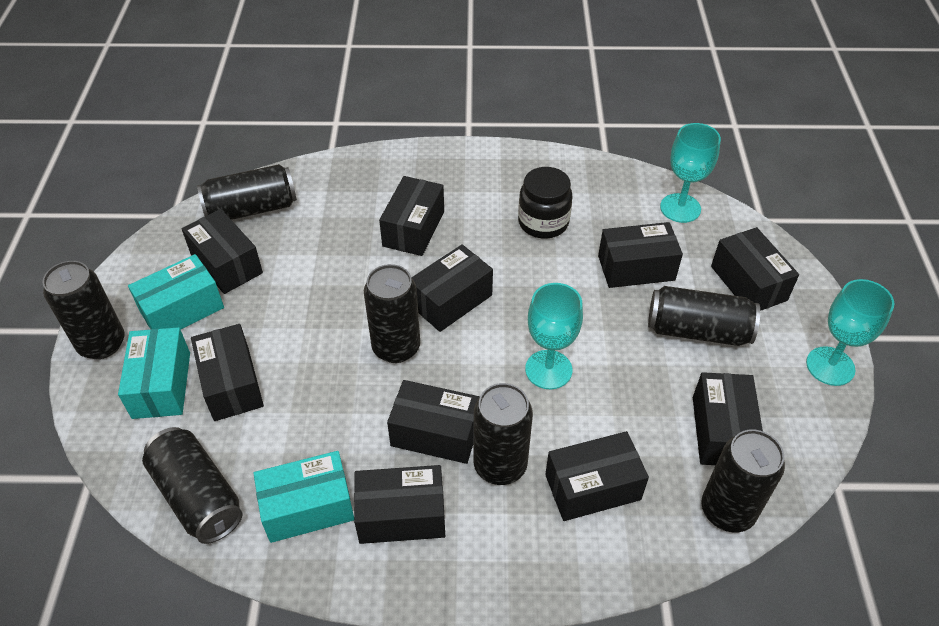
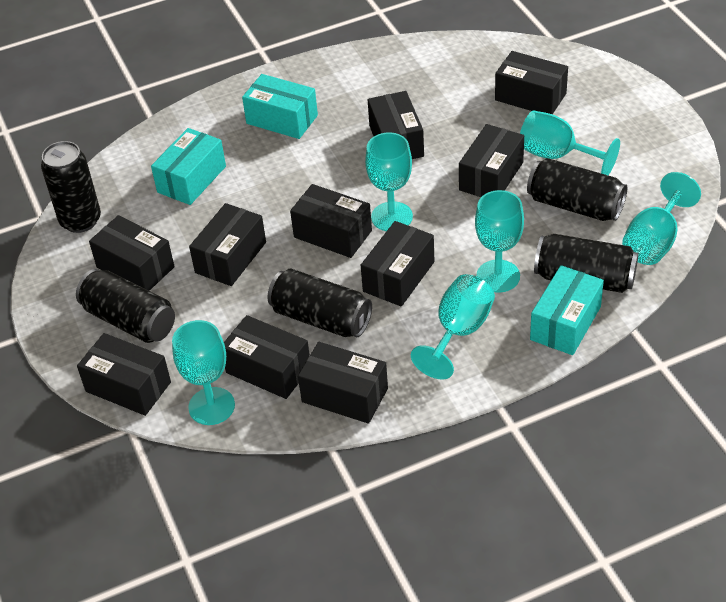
black can: 7 -> 5
black jar: 1 -> 0
turquoise goblet: 3 -> 6

